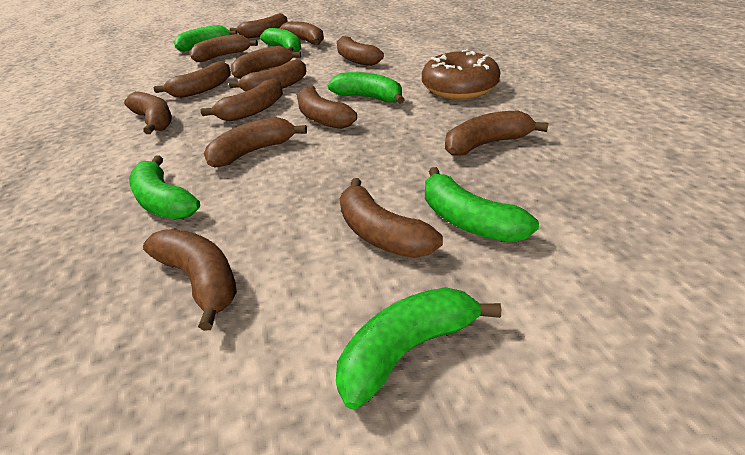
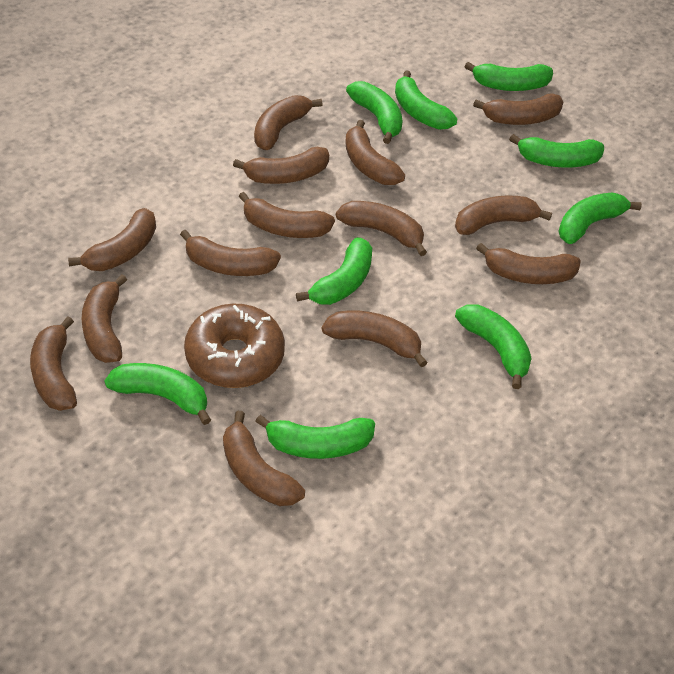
green banana: 6 -> 9

